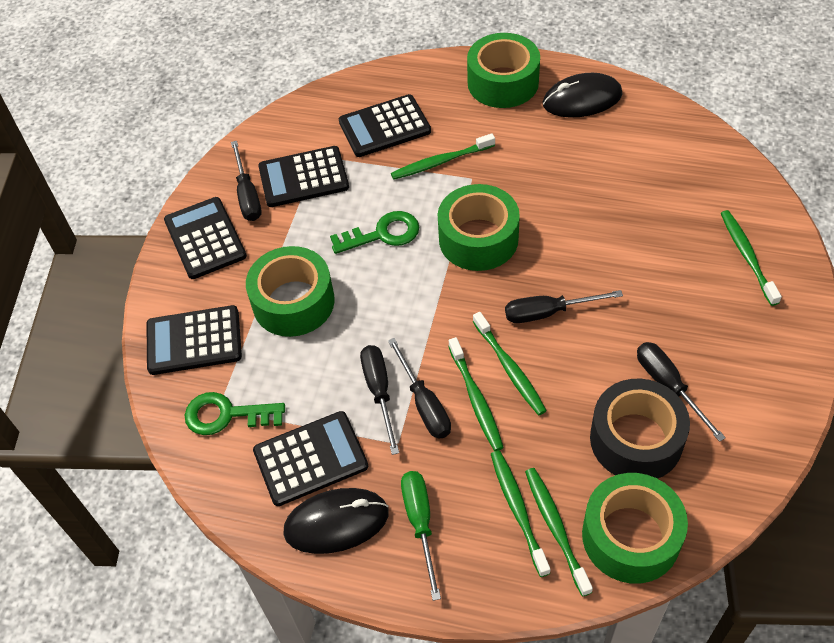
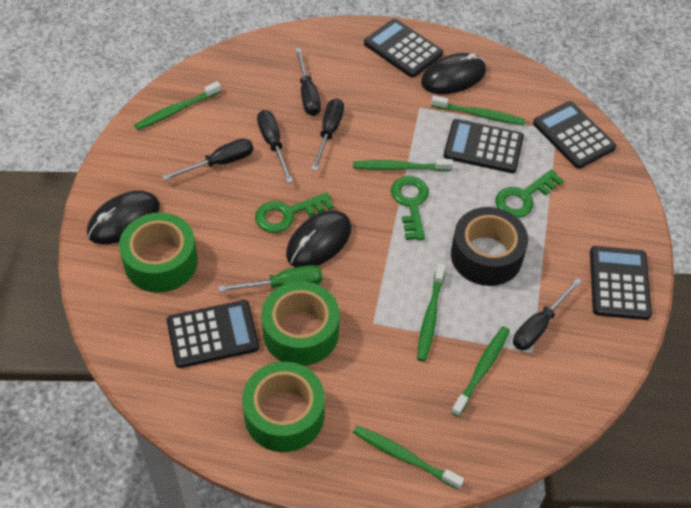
black mouse: 2 -> 3
green key: 2 -> 3
green tape: 4 -> 3

